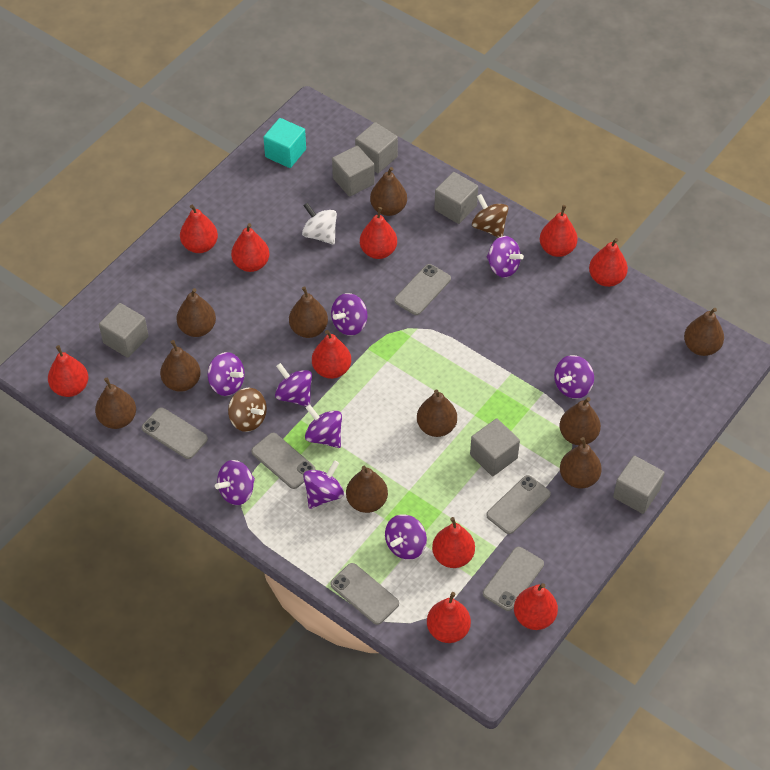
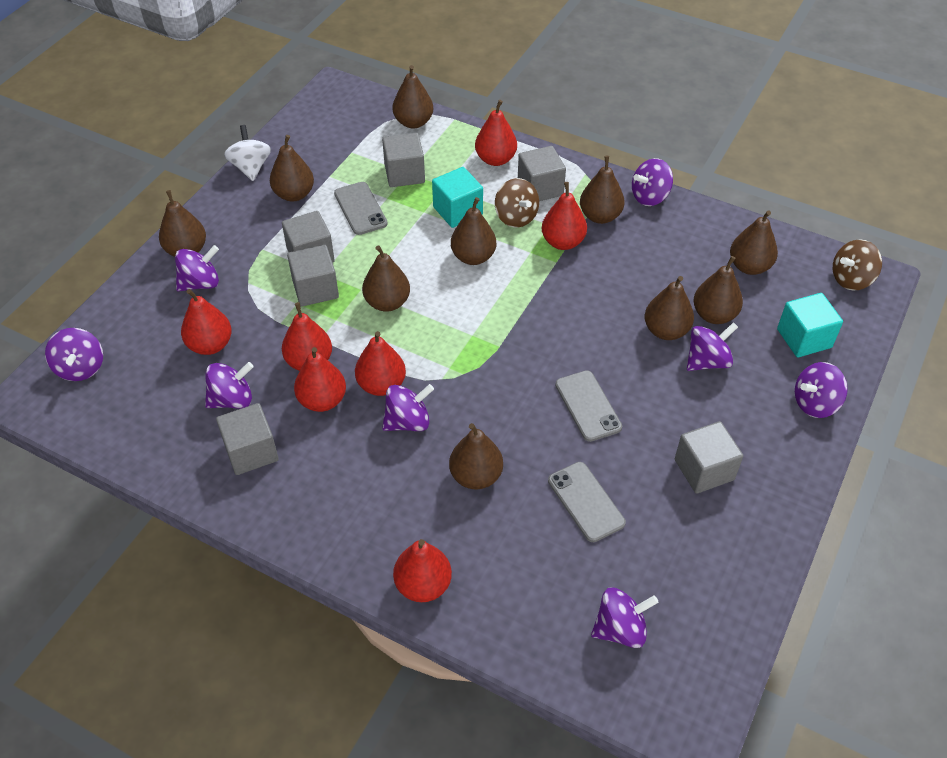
grey phone: 6 -> 3
purple spinning top: 9 -> 8
red pear: 10 -> 7
turquoise cube: 1 -> 2

